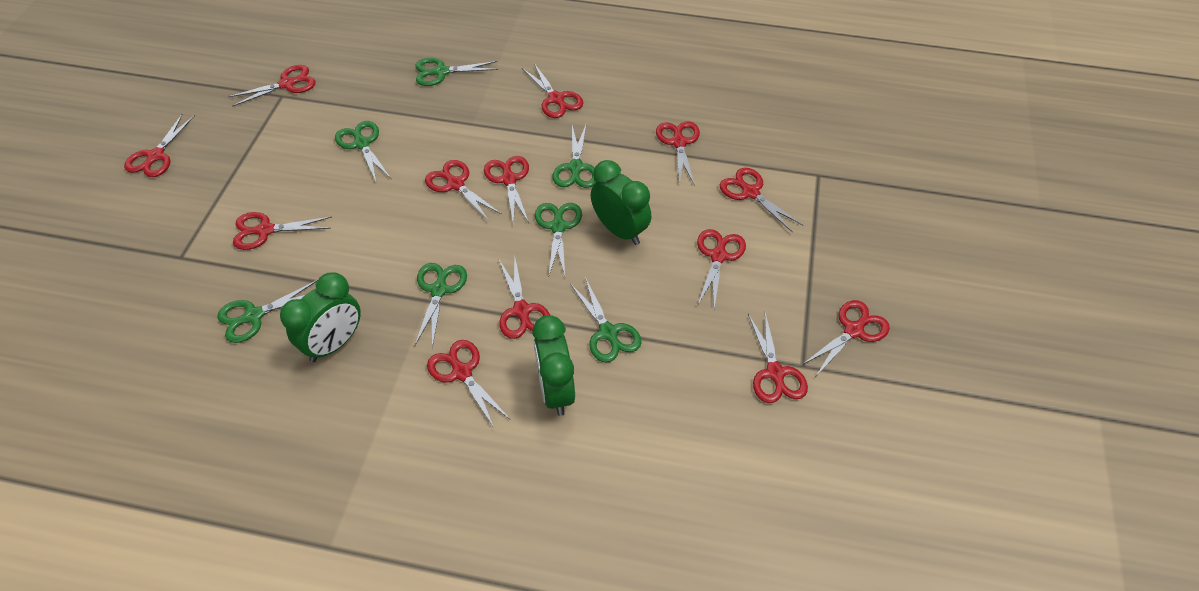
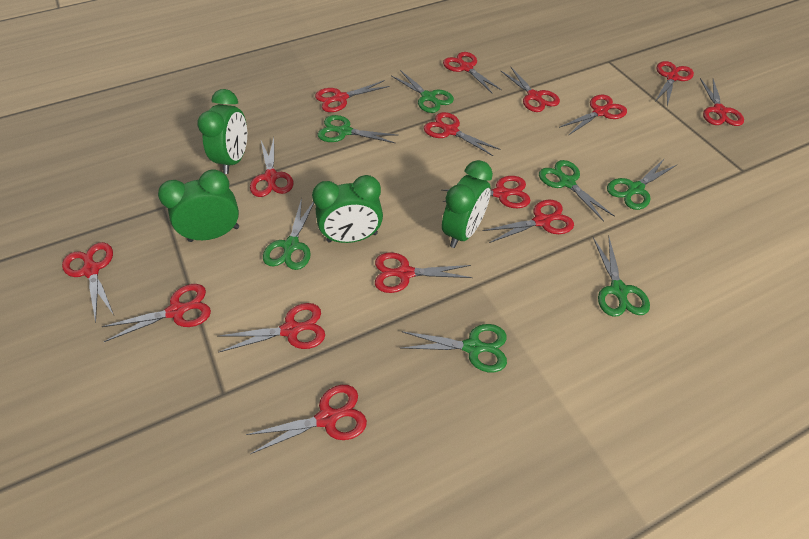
green clock: 3 -> 4
red scissors: 13 -> 15

